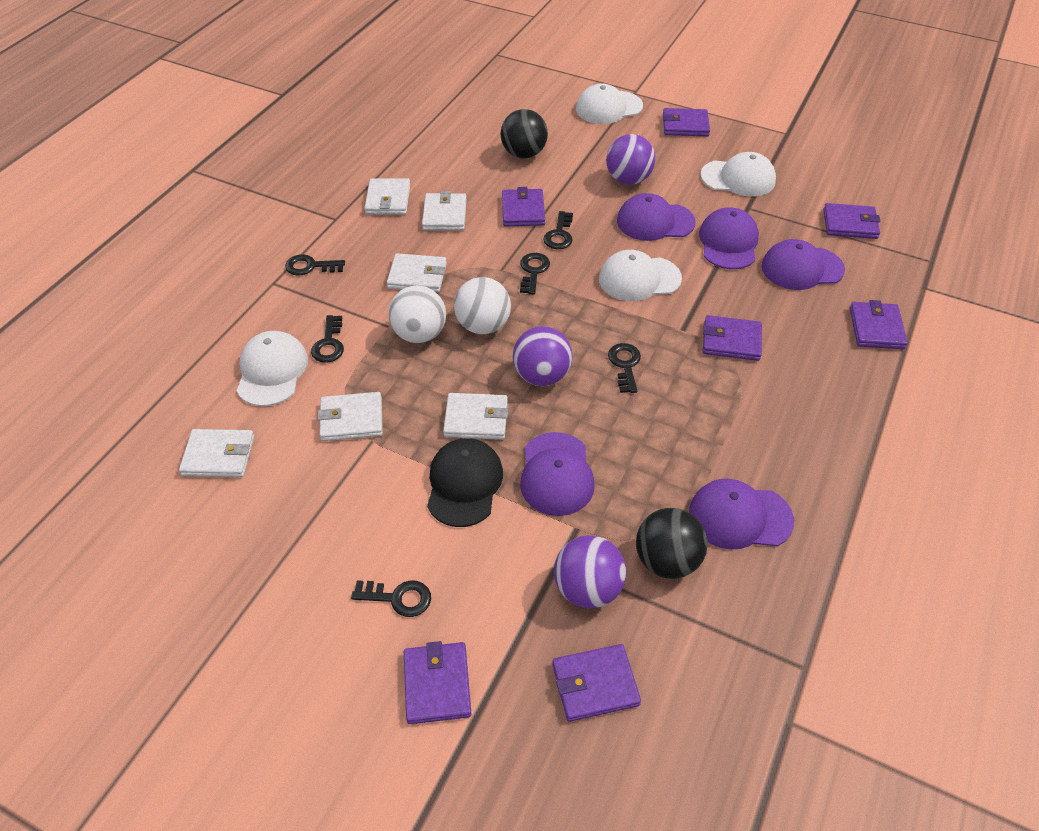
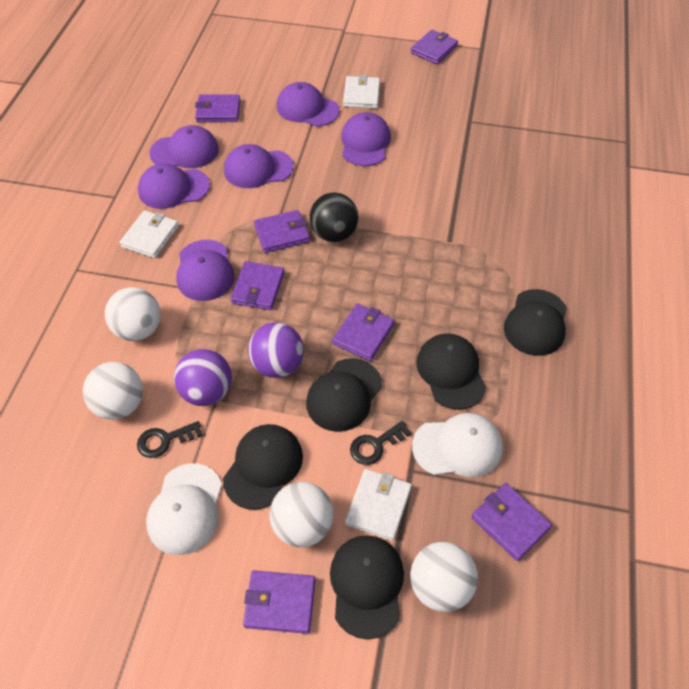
black ball: 2 -> 1
black cap: 1 -> 5
black key: 6 -> 2
purple ball: 3 -> 2
purple cap: 5 -> 6
white ball: 2 -> 4
white cap: 4 -> 2
white wallet: 6 -> 3

